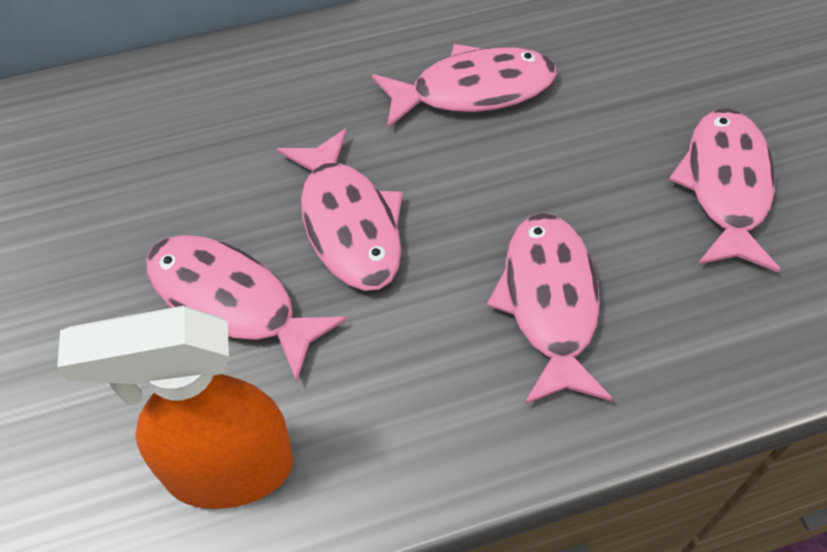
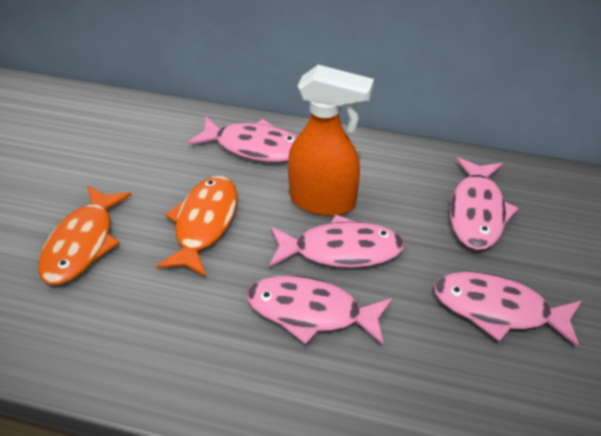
orange fish: 0 -> 2

